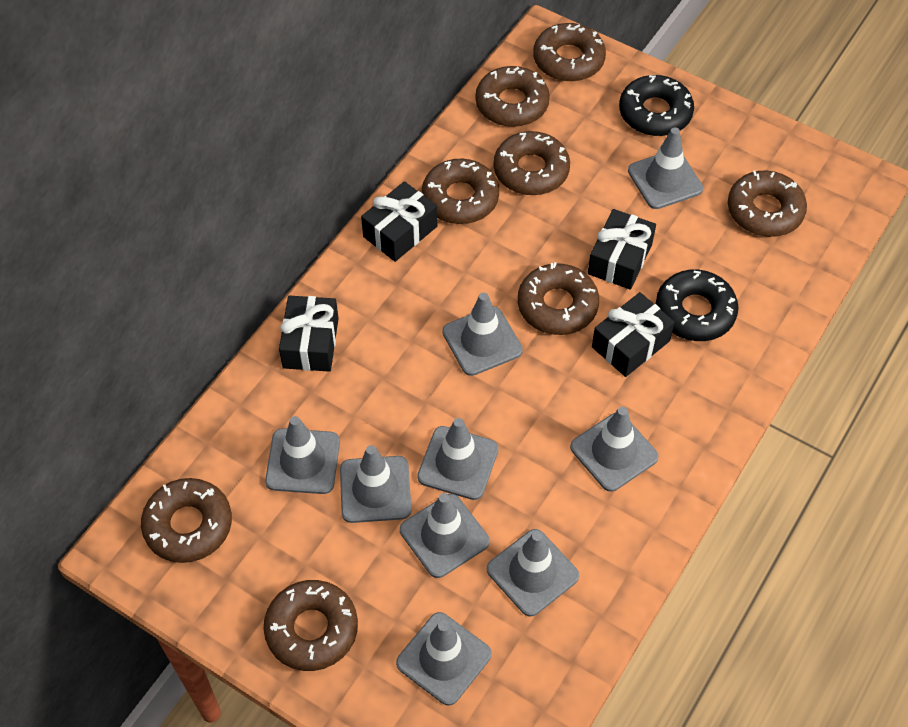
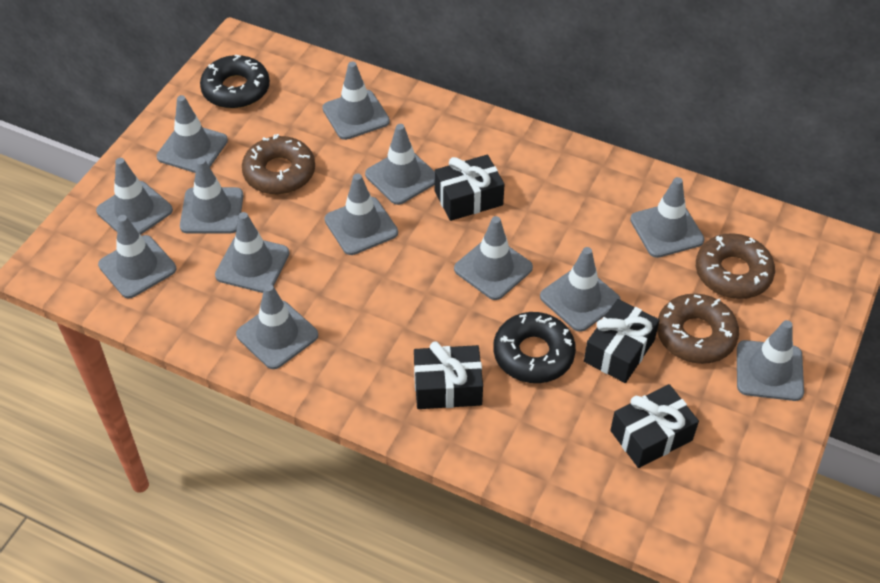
brown donut: 8 -> 3
grey traffic cone: 9 -> 13

